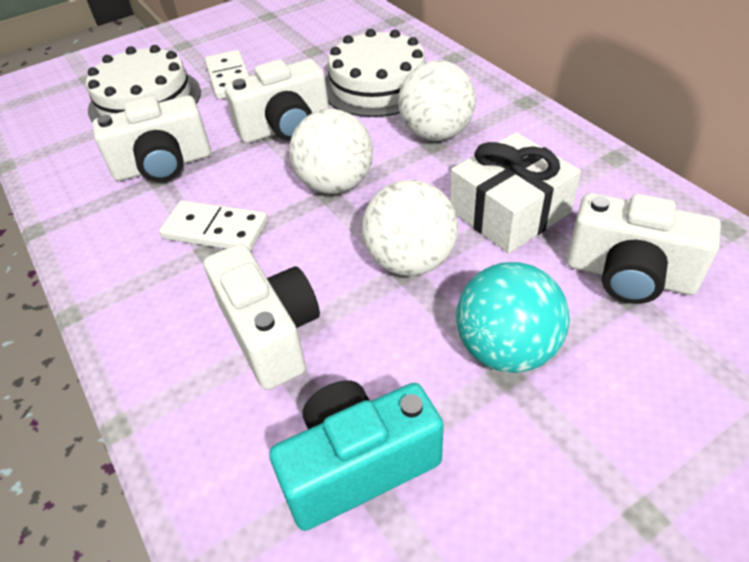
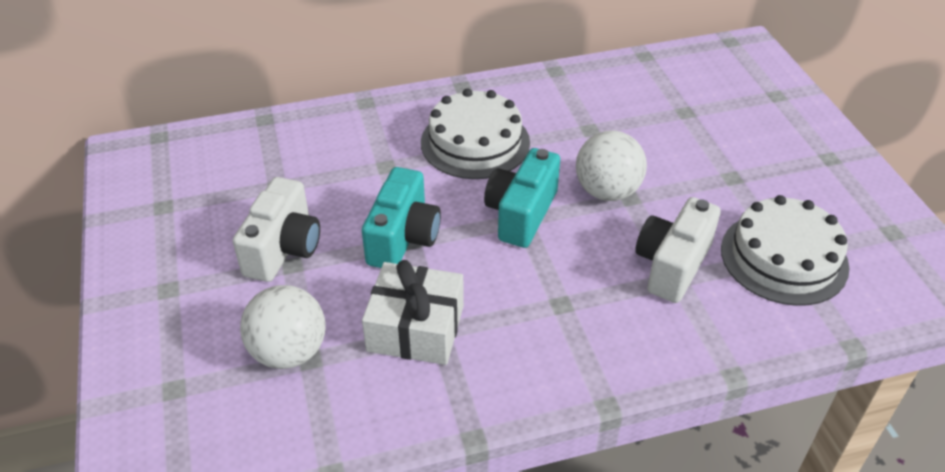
turquoise ball: 1 -> 0
turquoise camera: 1 -> 2
white ball: 3 -> 2
white camera: 4 -> 2
white domino: 2 -> 0

